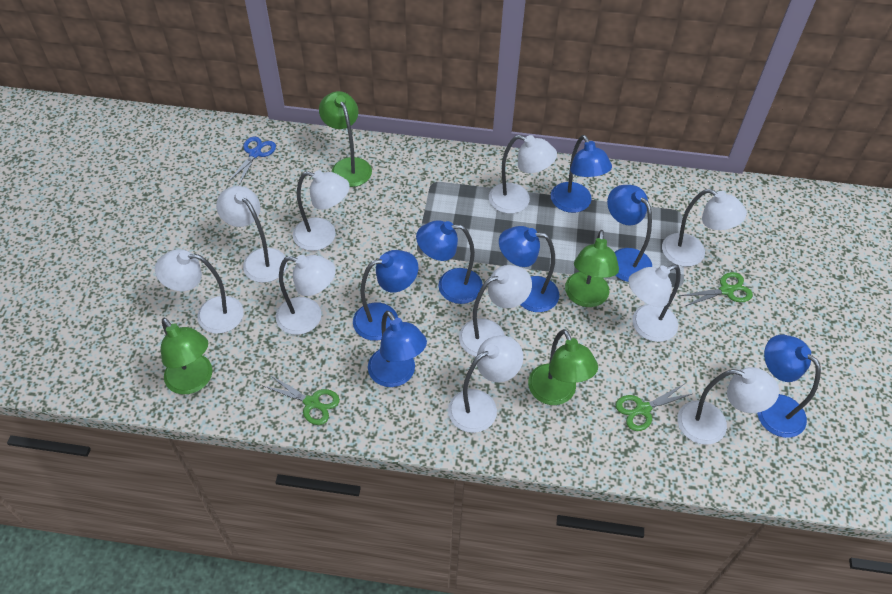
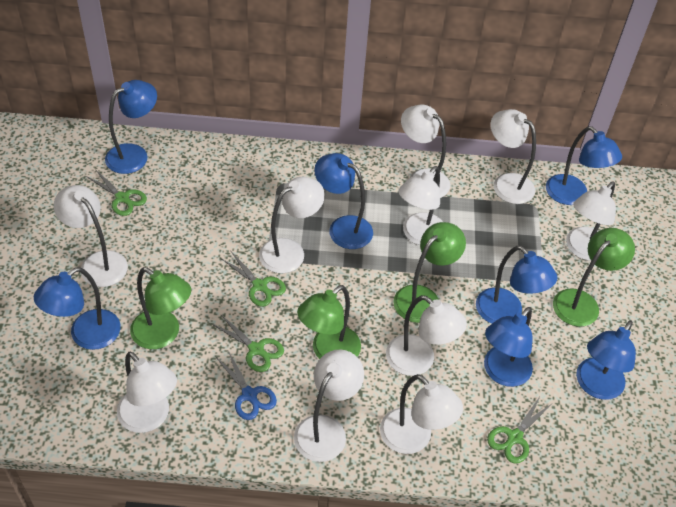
green scissors: 3 -> 4

